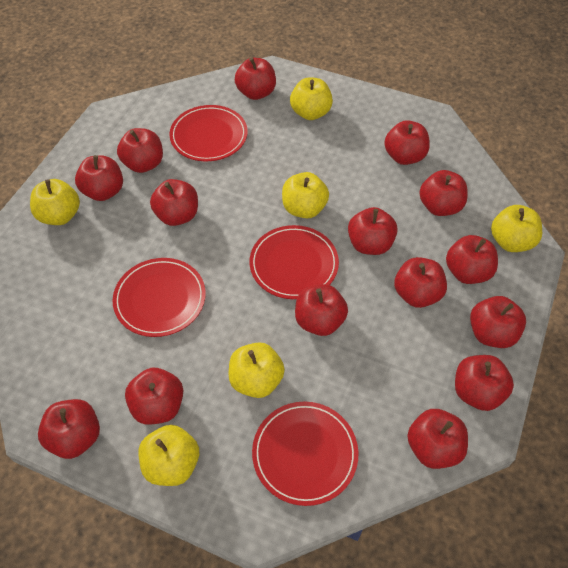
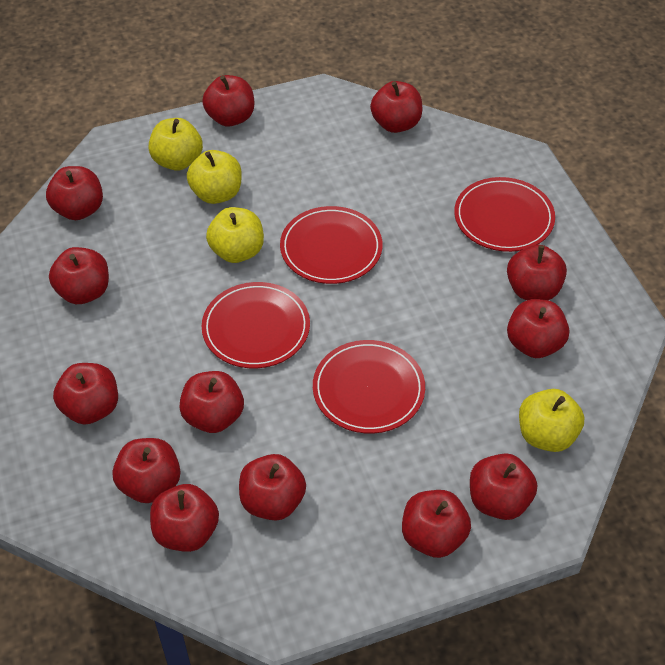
red apple: 15 -> 13
yellow apple: 6 -> 4

